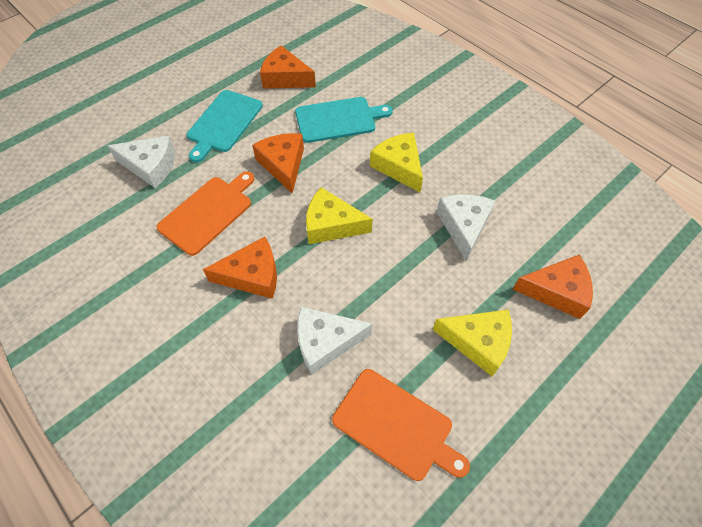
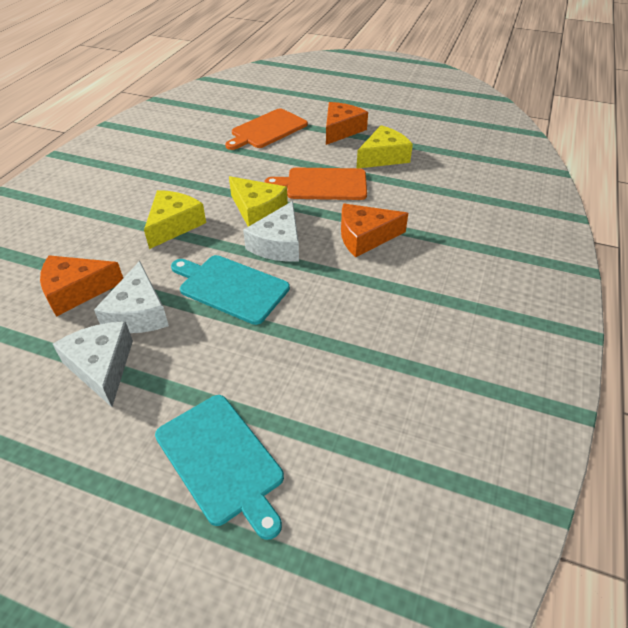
orange cheese: 4 -> 3

